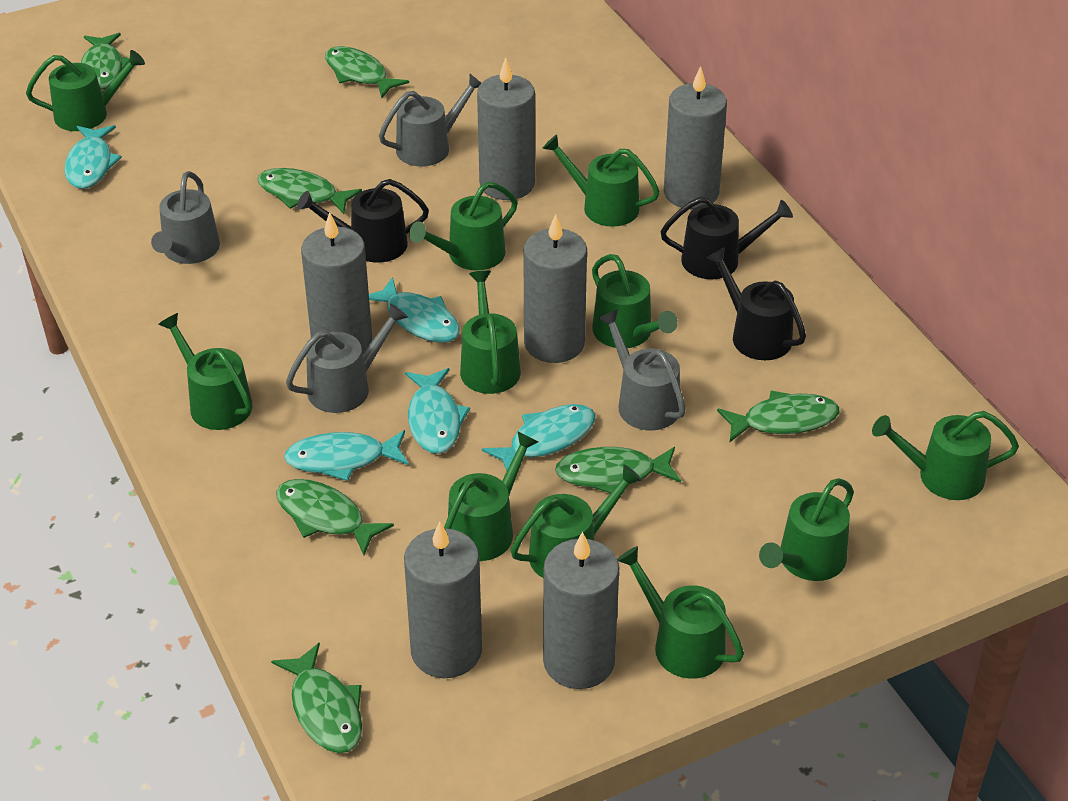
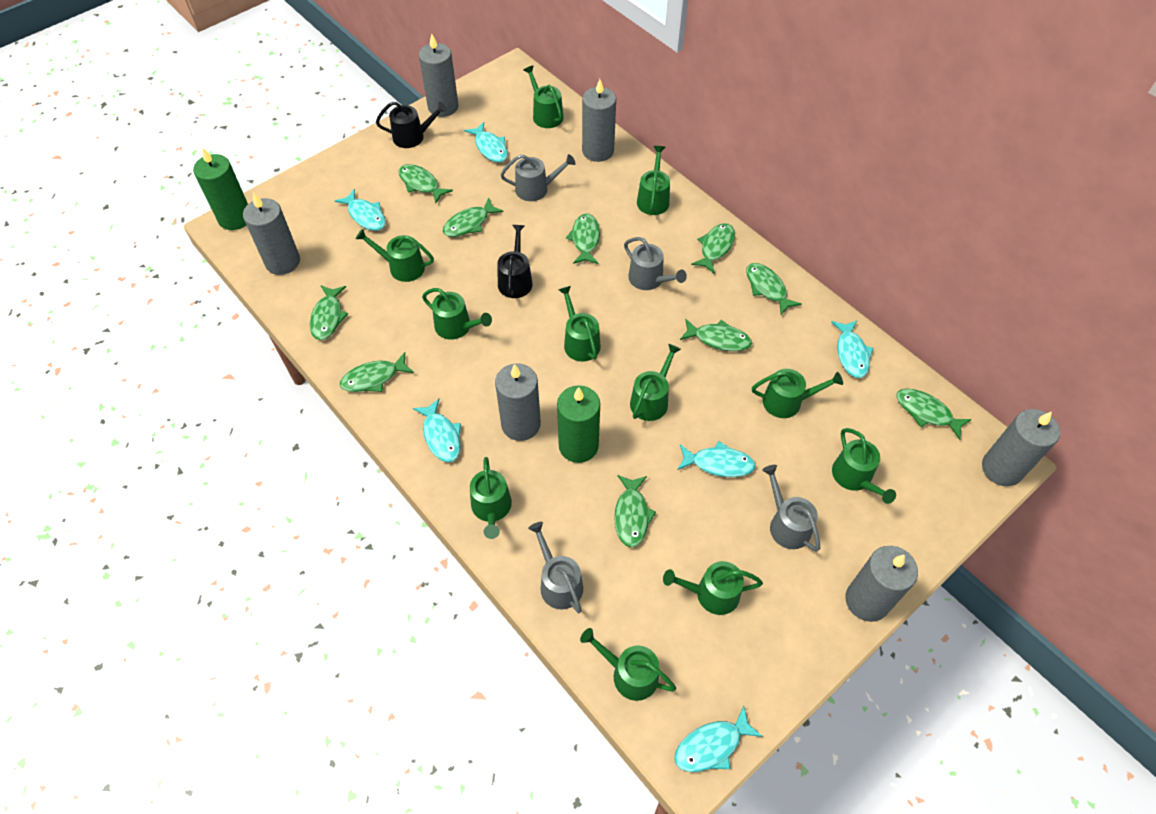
black watering can: 3 -> 2
green candle: 0 -> 2
green fish: 7 -> 10
turquoise fish: 5 -> 6

